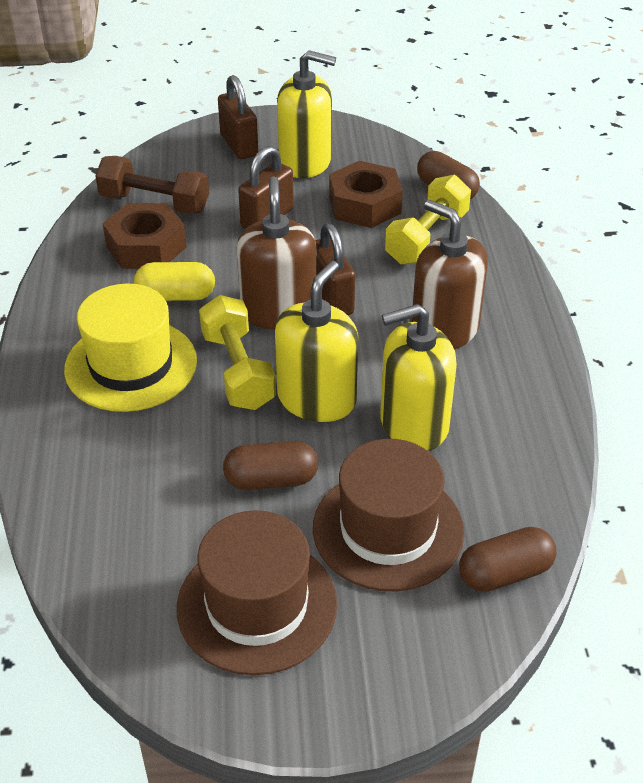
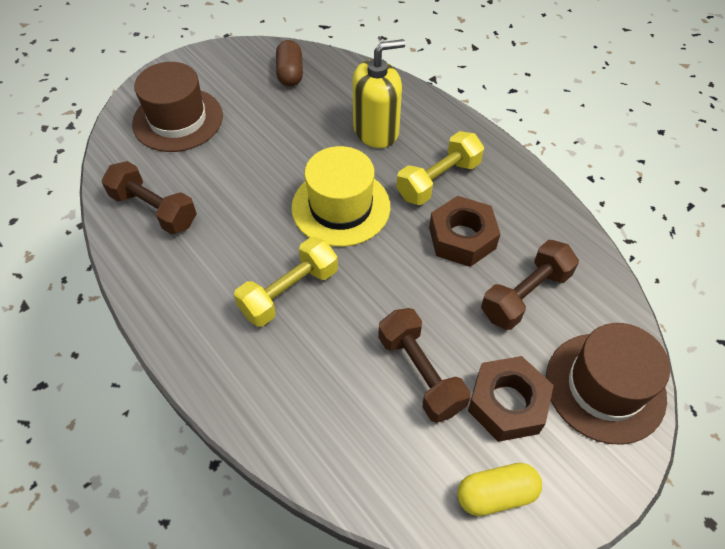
brown capsule: 3 -> 1
brown dumbbell: 1 -> 3
brown padlock: 3 -> 0
brown soap dispenser: 2 -> 0
yellow soap dispenser: 3 -> 1

